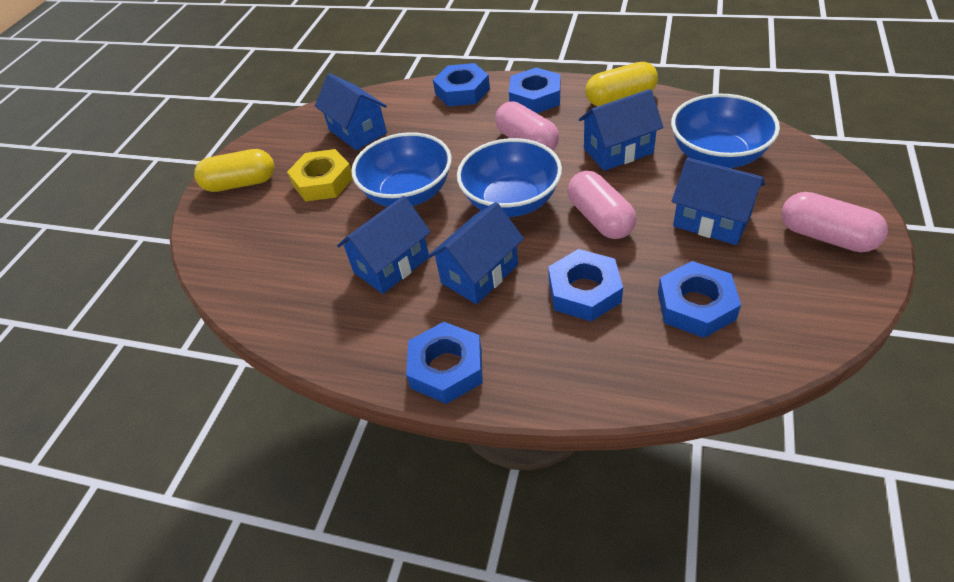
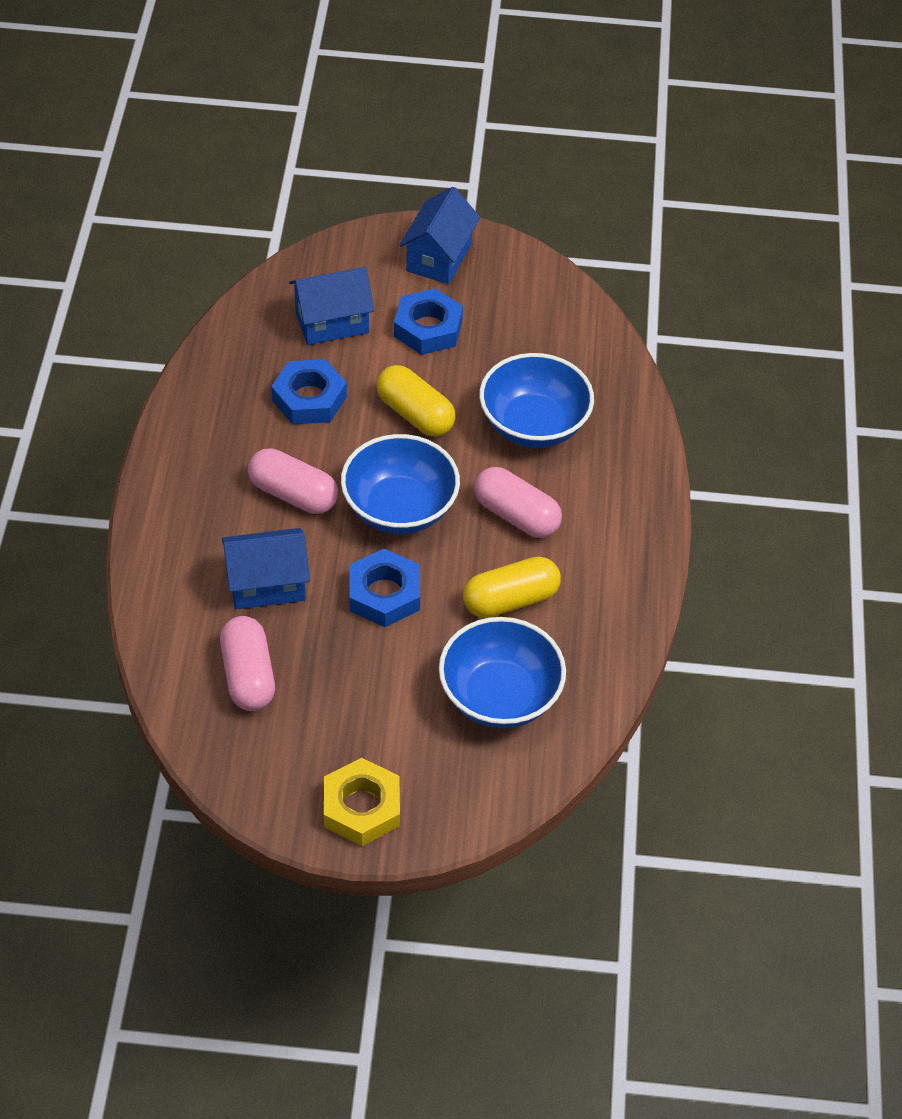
blue house: 5 -> 3
blue nut: 5 -> 3

